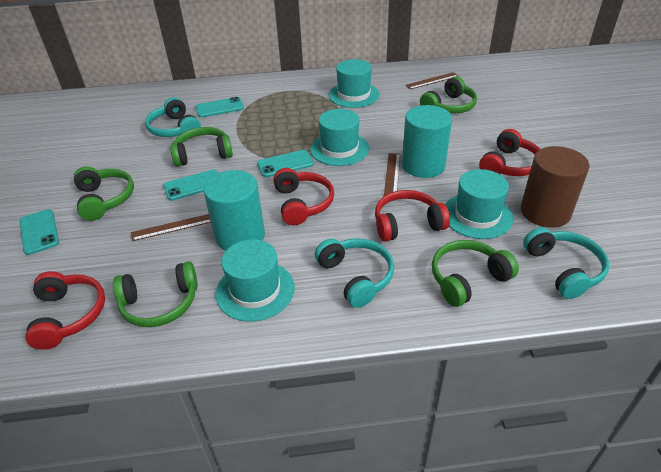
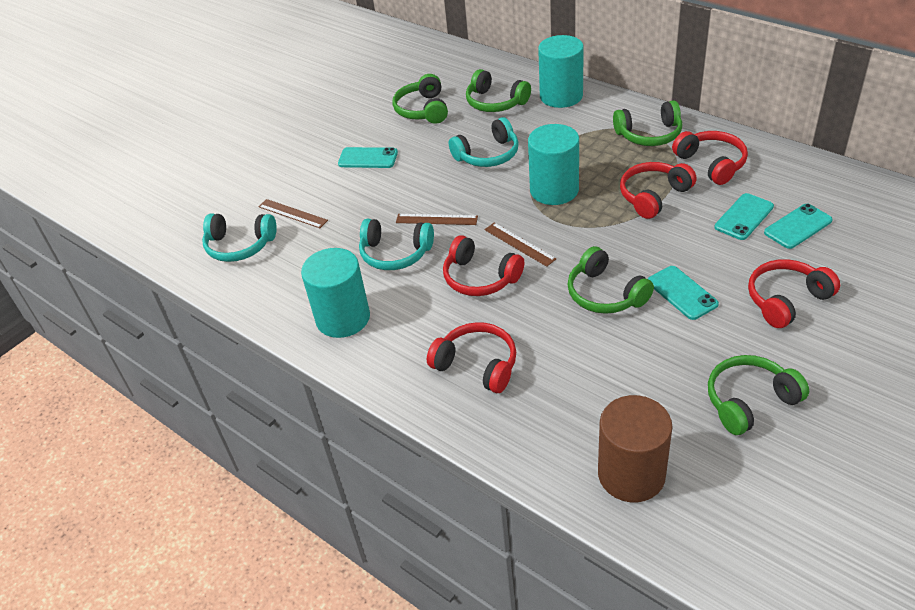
red headphones: 4 -> 5
turquoise cylinder: 2 -> 3
turquoise hat: 4 -> 0

